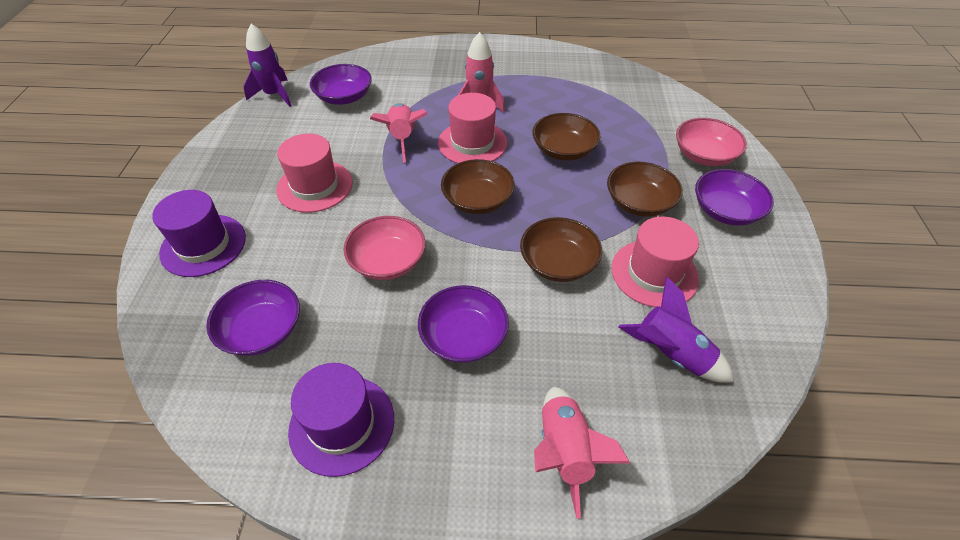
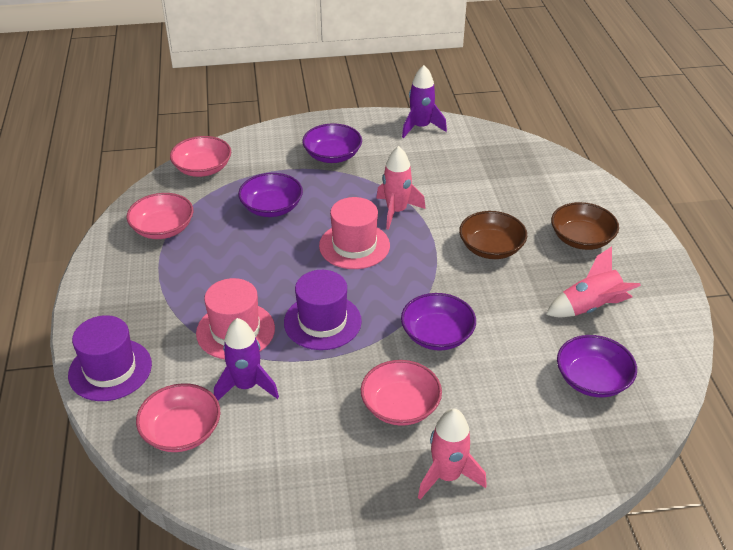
brown bowl: 4 -> 2
pink bowl: 2 -> 4
pink hat: 3 -> 2

